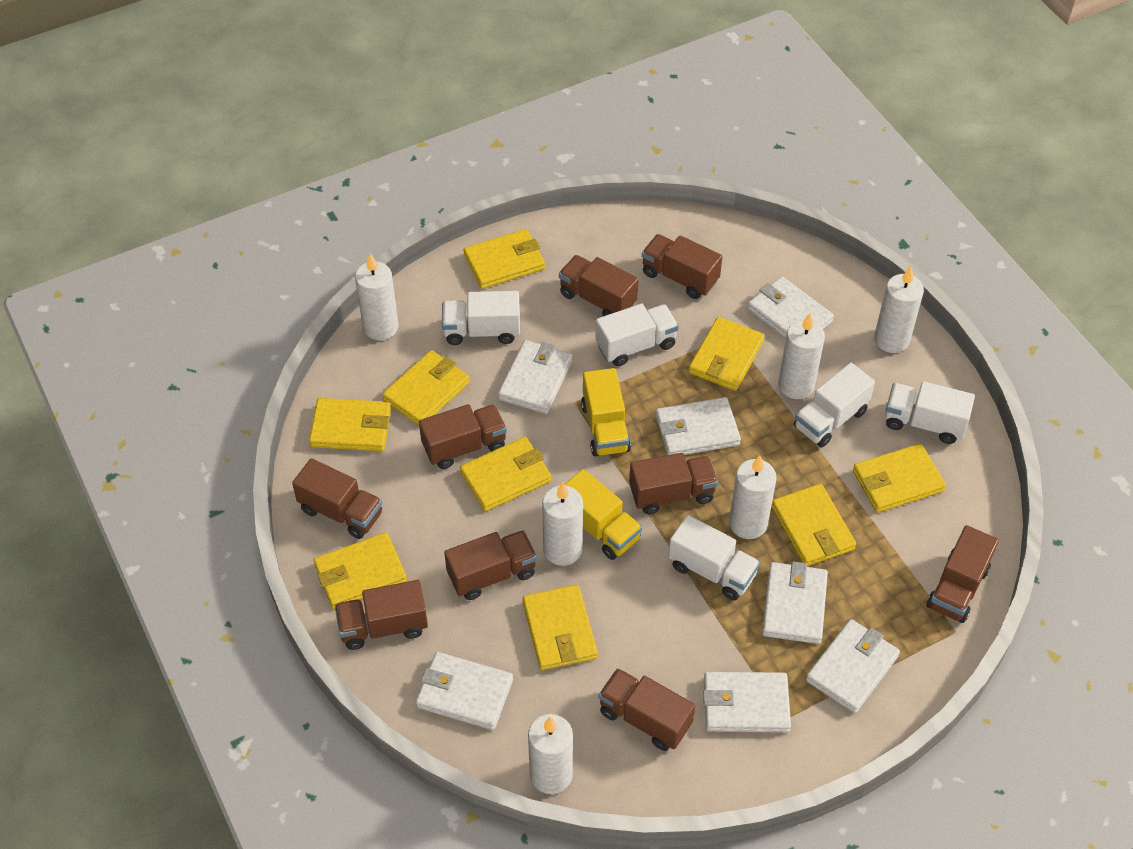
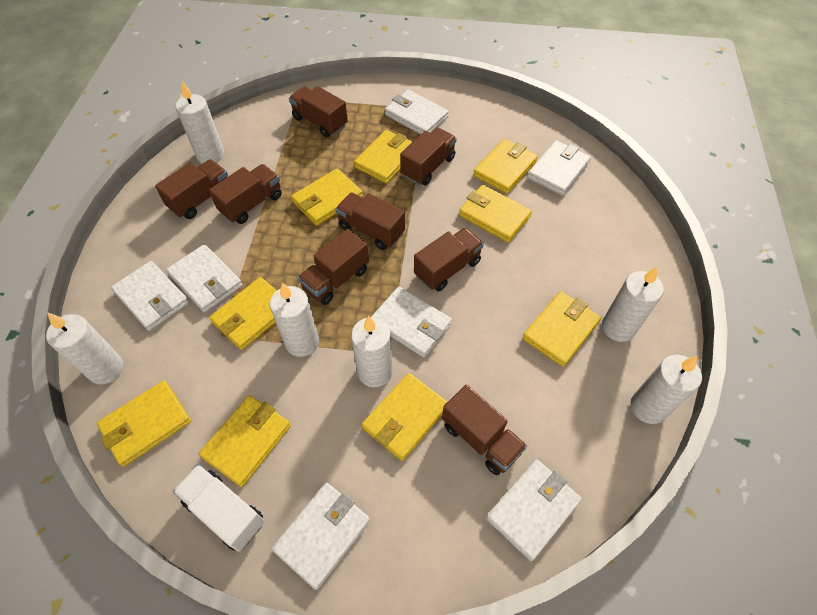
brown truck: 9 -> 8
white truck: 5 -> 1
yellow truck: 2 -> 0

